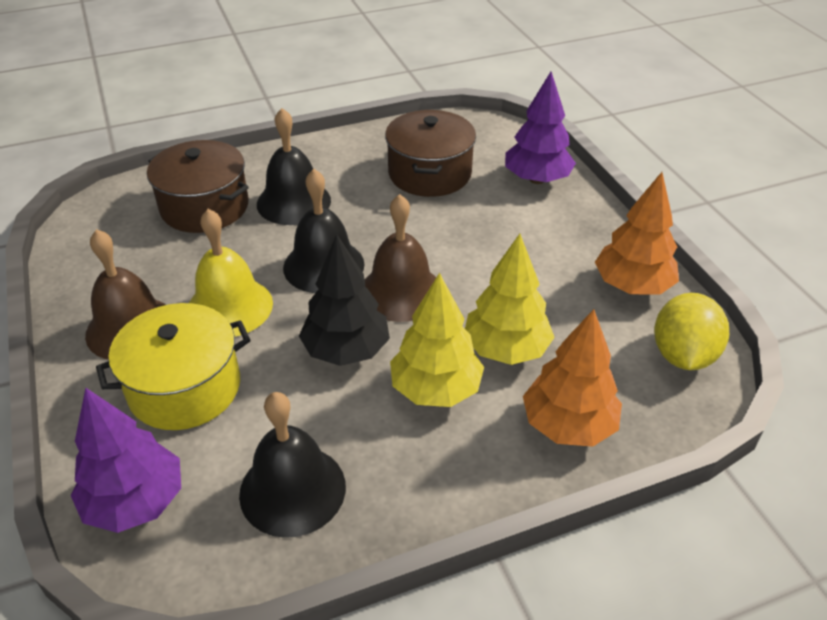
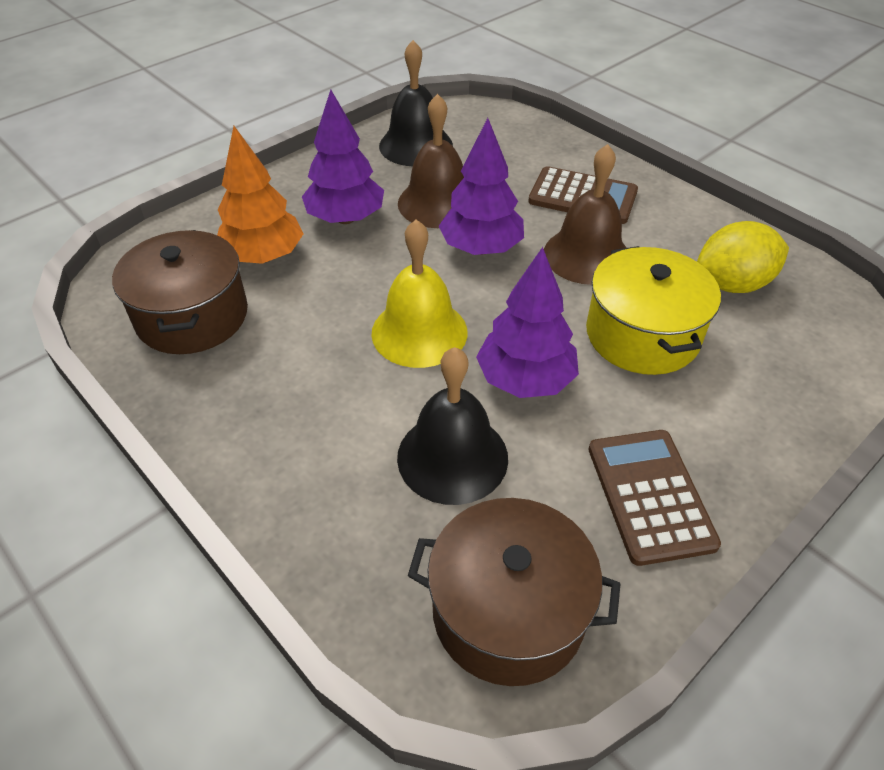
black bell: 3 -> 2
black tree: 1 -> 0
brown calculator: 0 -> 2
orange tree: 2 -> 1
purple tree: 2 -> 3
yellow tree: 2 -> 0

